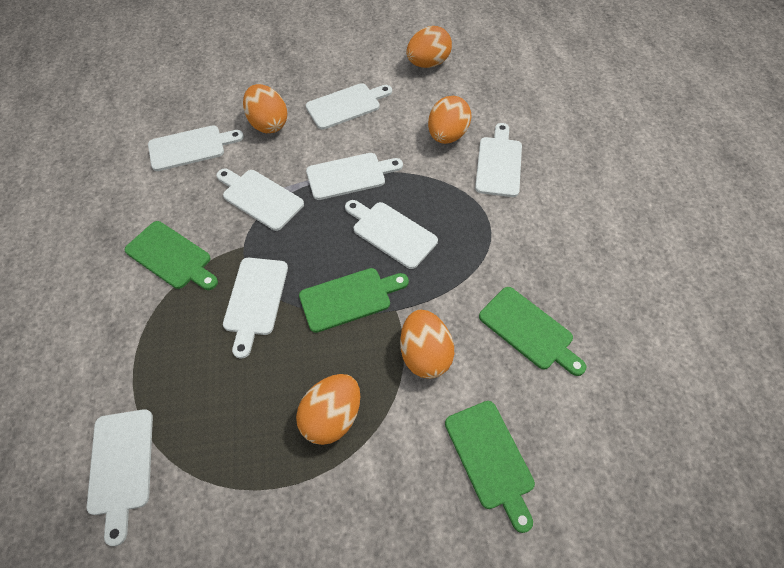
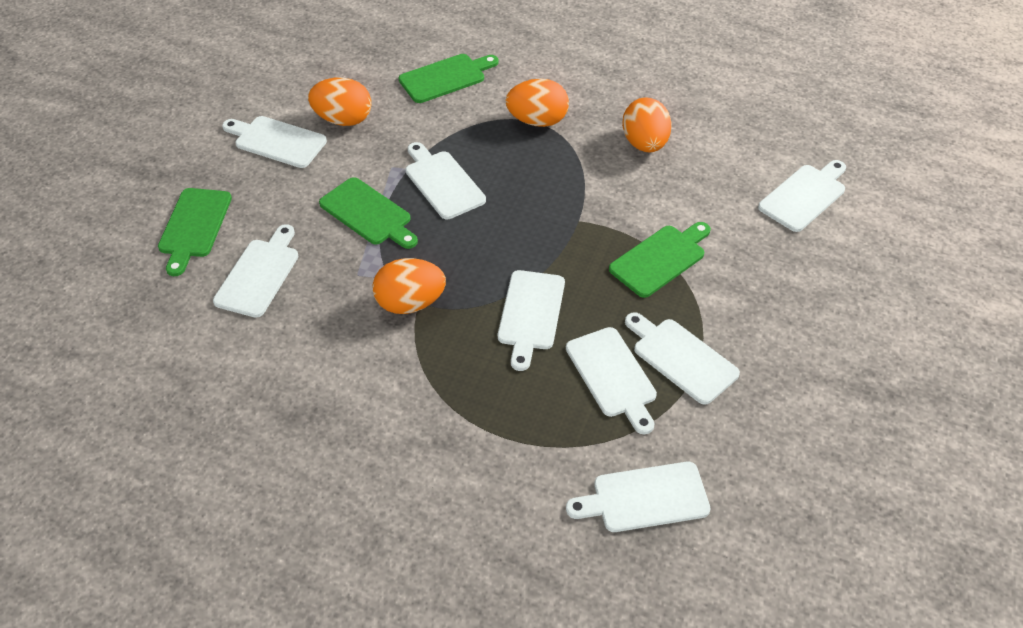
orange egg: 5 -> 4

